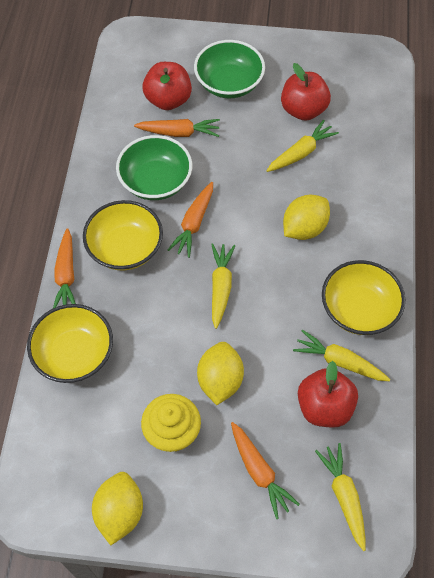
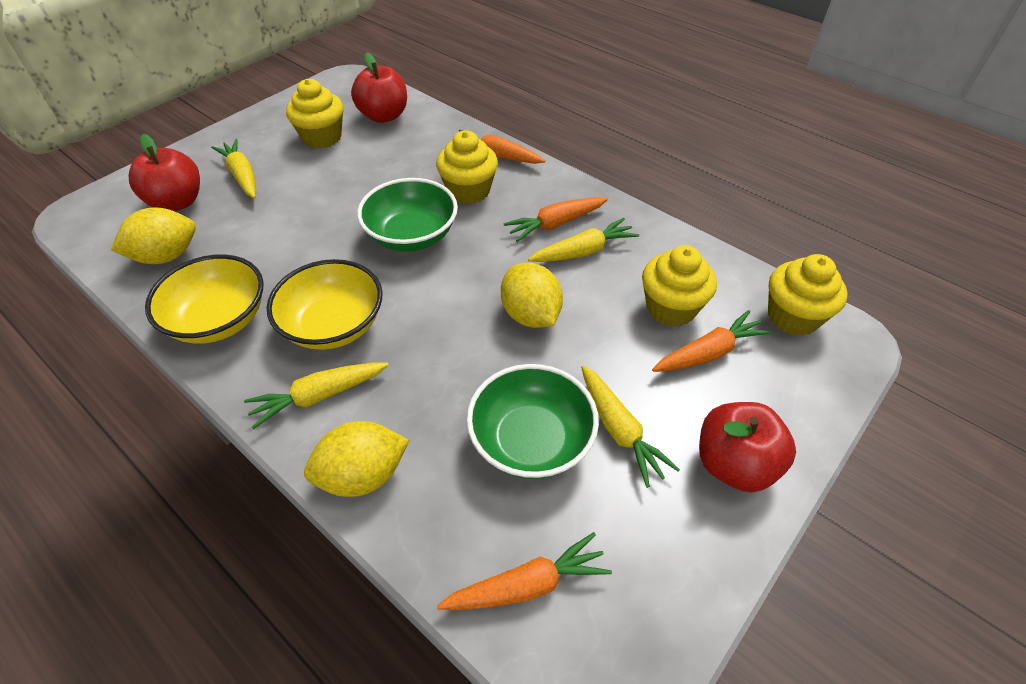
yellow bowl: 3 -> 2
yellow cupcake: 1 -> 4

